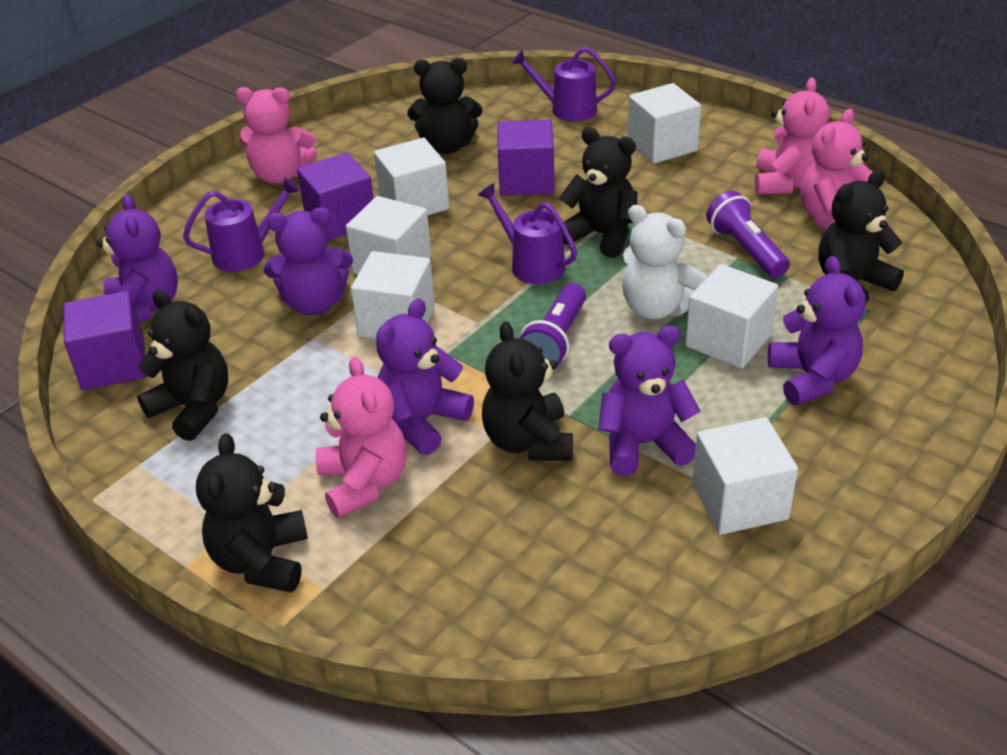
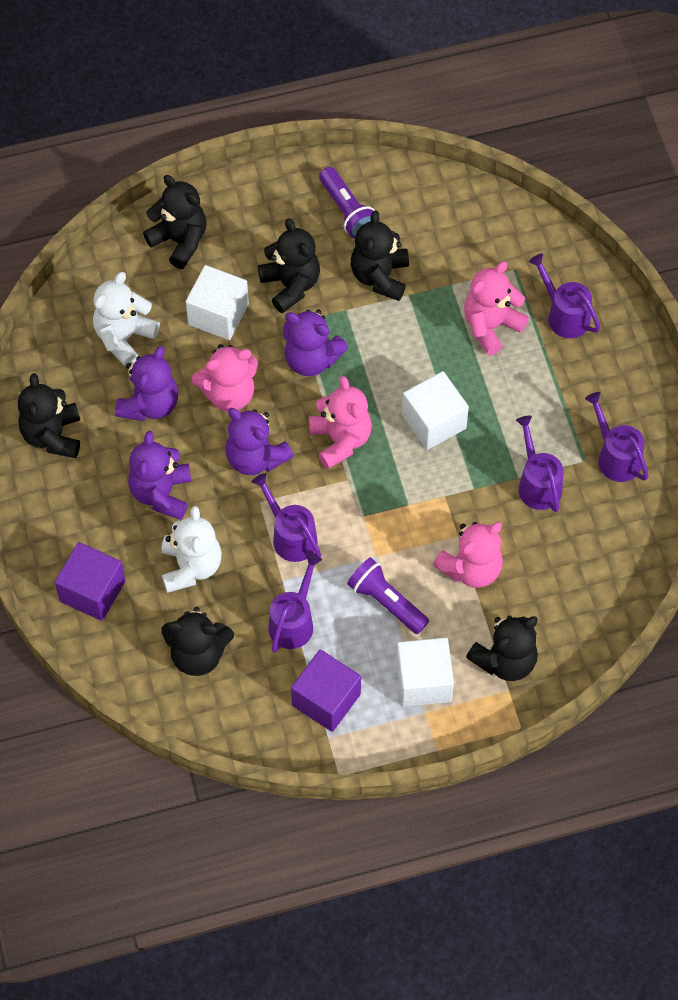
purple cube: 3 -> 2
purple teddy bear: 5 -> 4
purple watering can: 3 -> 5
white cube: 6 -> 3
white teddy bear: 1 -> 2

